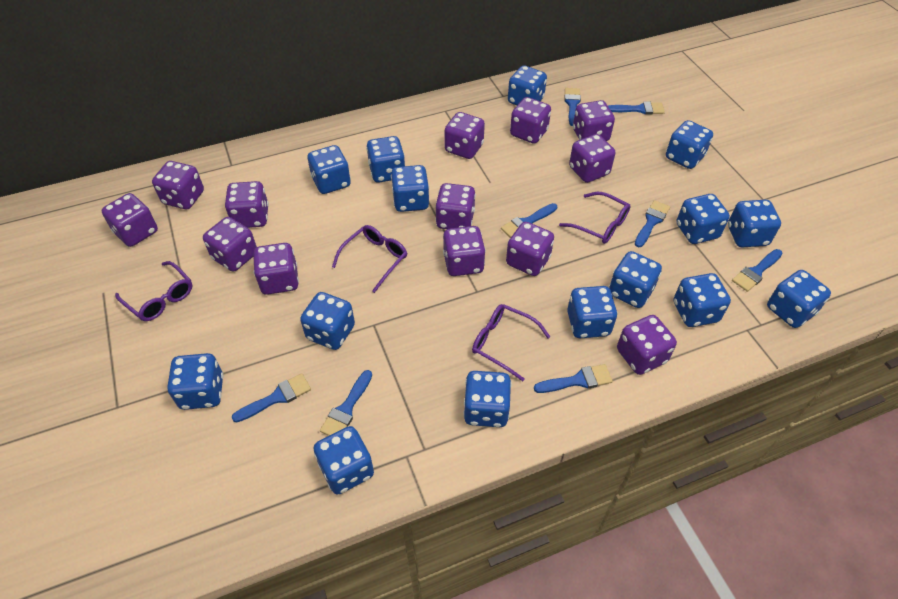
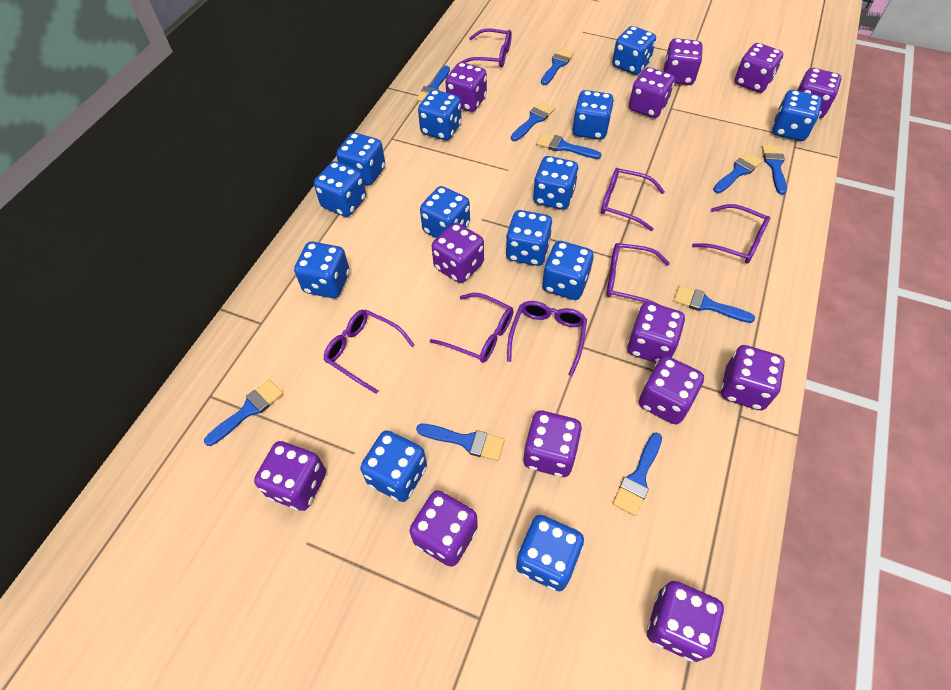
blue brush: 8 -> 10
blue dice: 15 -> 13
purple glasses: 4 -> 7

